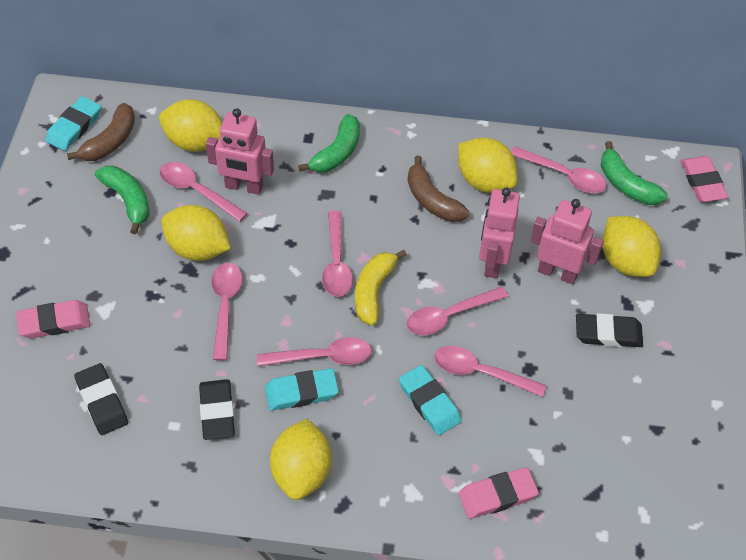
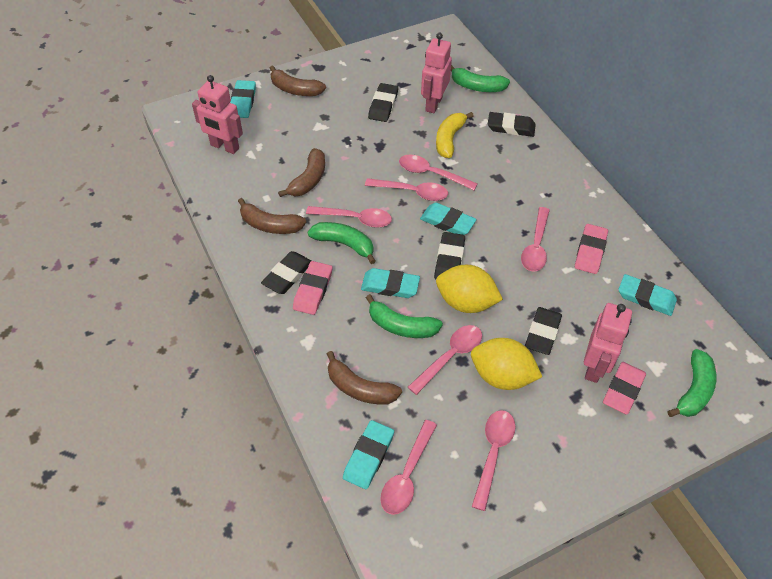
black eraser: 3 -> 5
brown banana: 2 -> 4
green banana: 3 -> 4
turquoise eraser: 3 -> 5
yellow lemon: 5 -> 2

